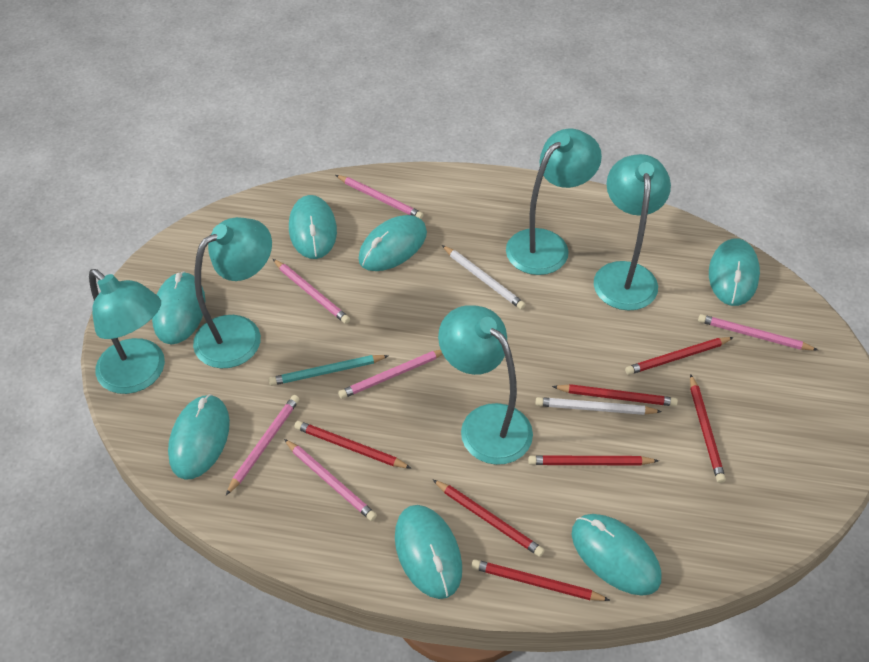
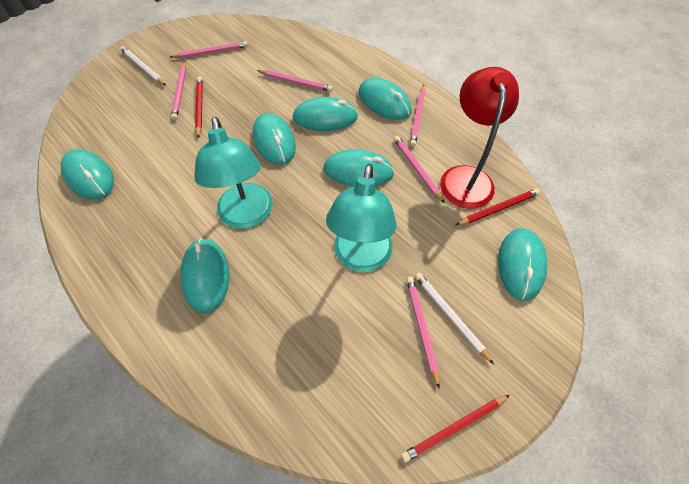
red lamp: 0 -> 1
red pencil: 7 -> 3
turquoise lamp: 5 -> 2
turquoise pencil: 1 -> 0

